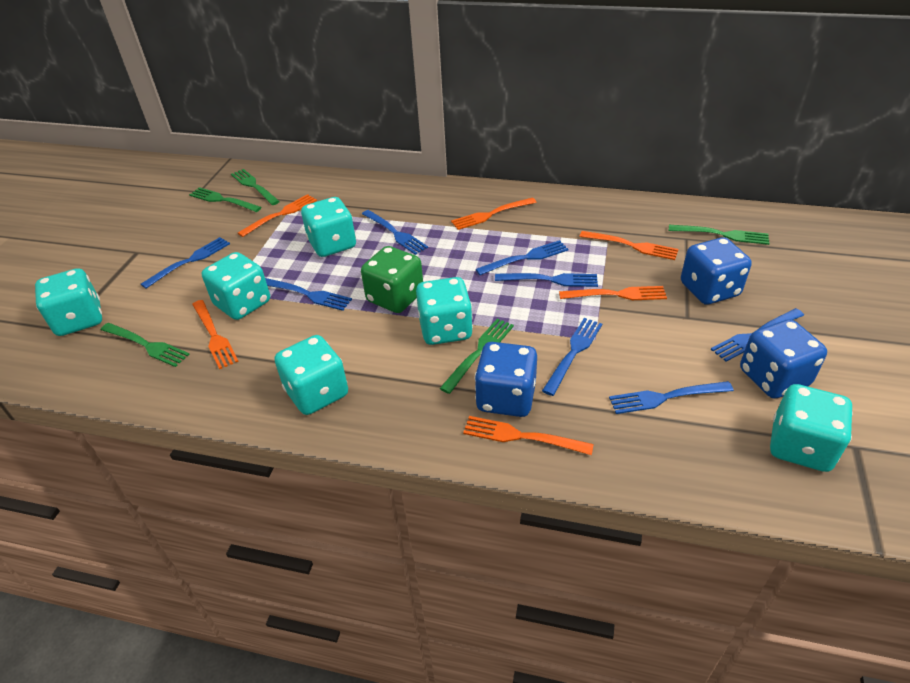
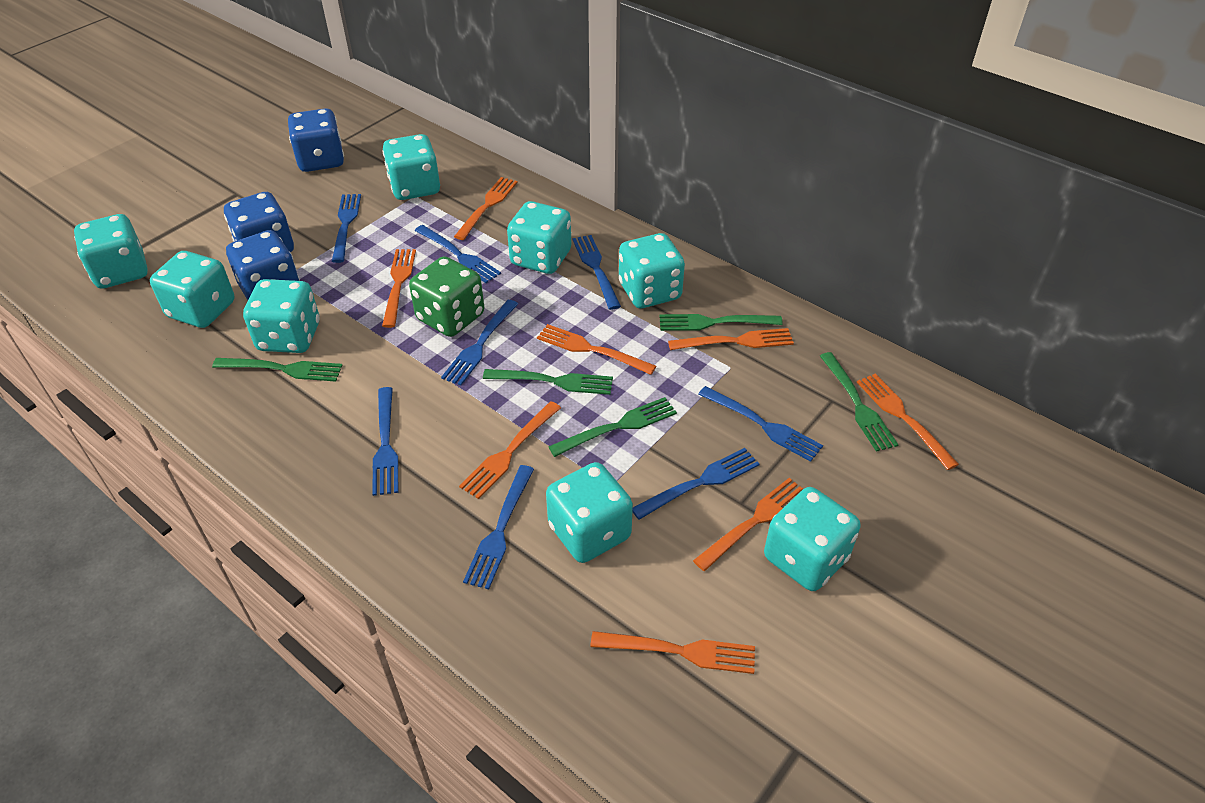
orange fork: 6 -> 8
turquoise dice: 6 -> 8

